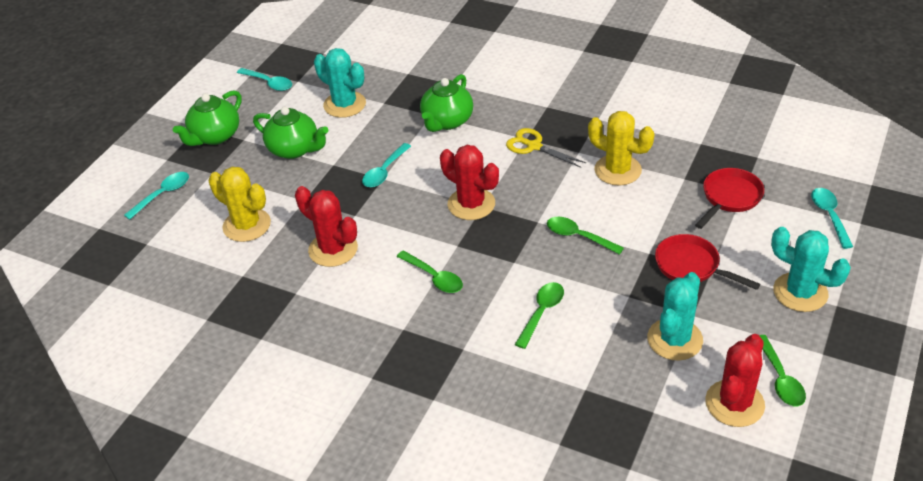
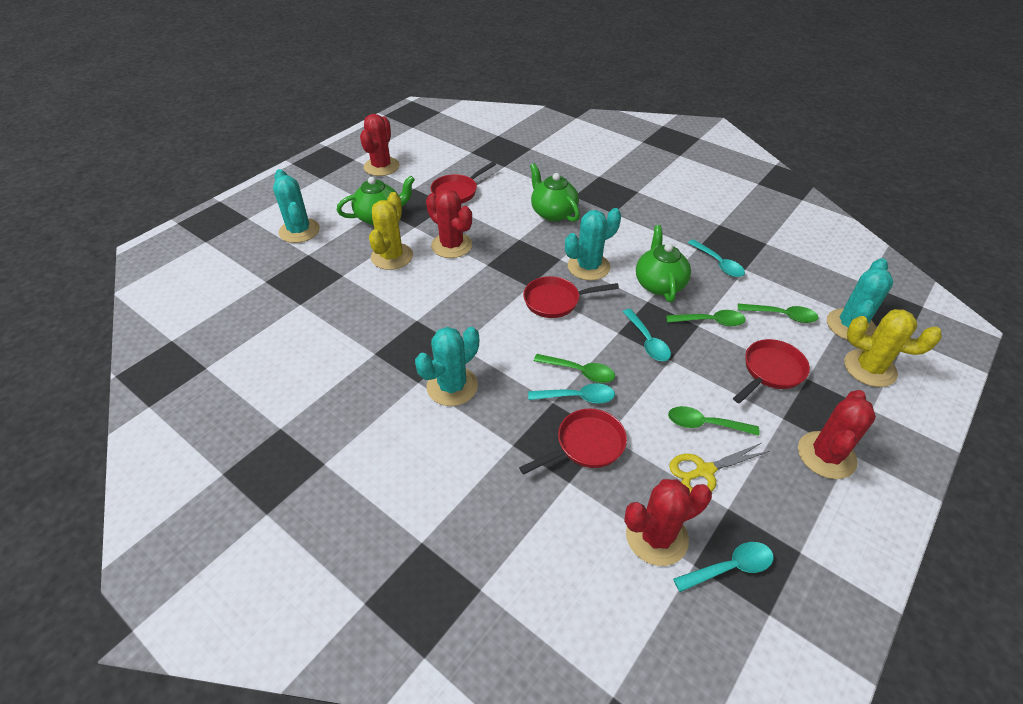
red cactus: 3 -> 4
red pan: 2 -> 4
turquoise cactus: 3 -> 4

